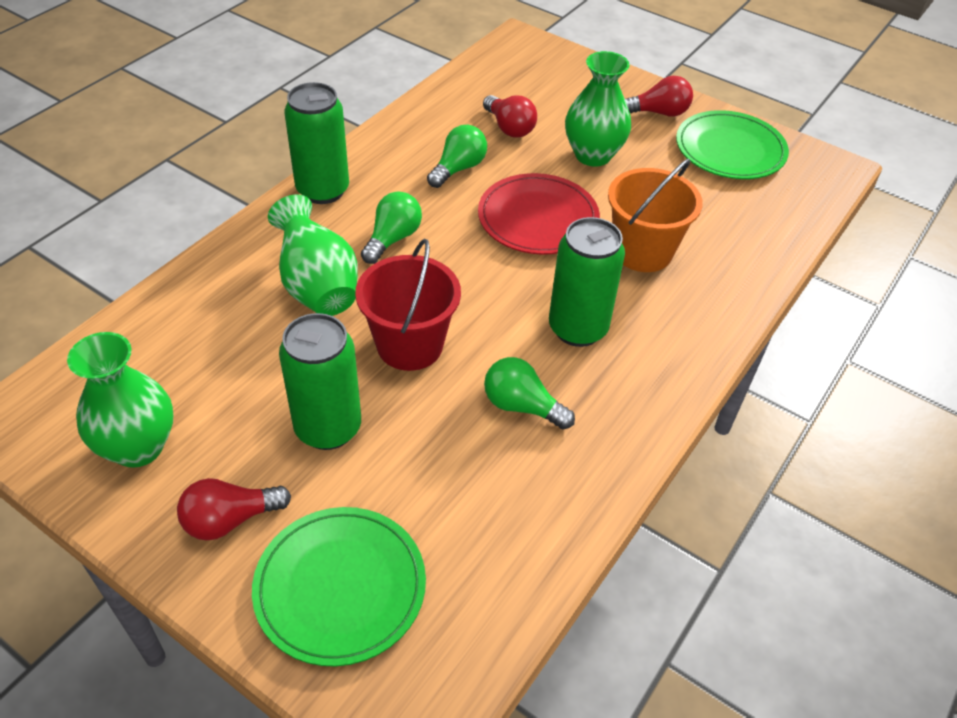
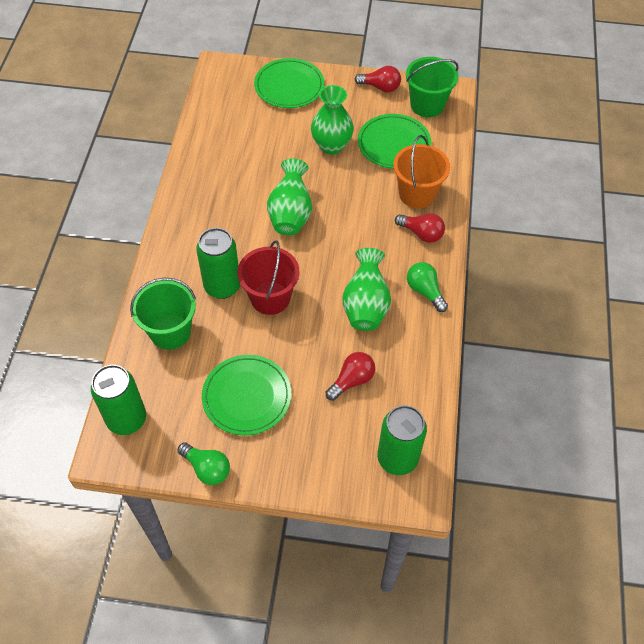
green bucket: 0 -> 2
green light bulb: 3 -> 2
green plate: 2 -> 3
red plate: 1 -> 0

